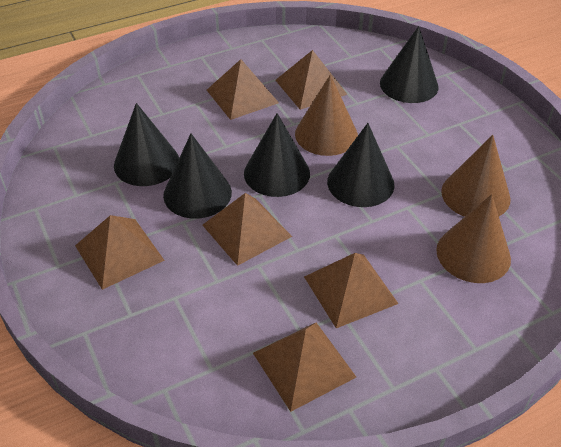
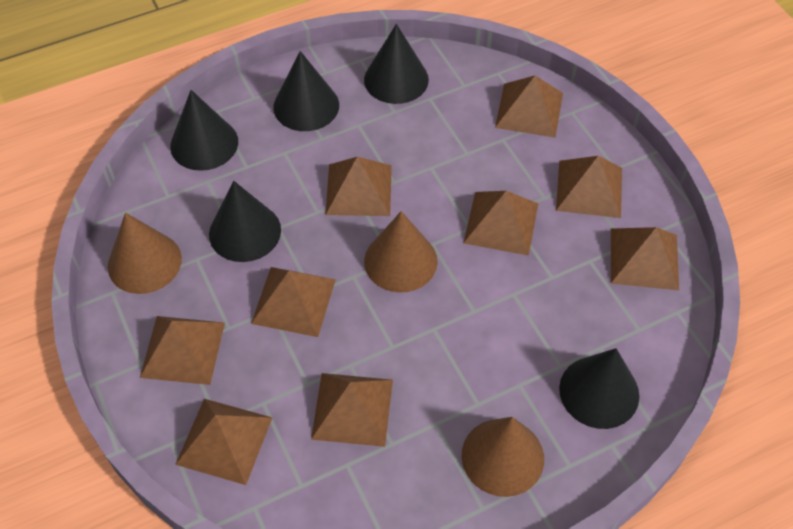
brown pyramid: 6 -> 9

